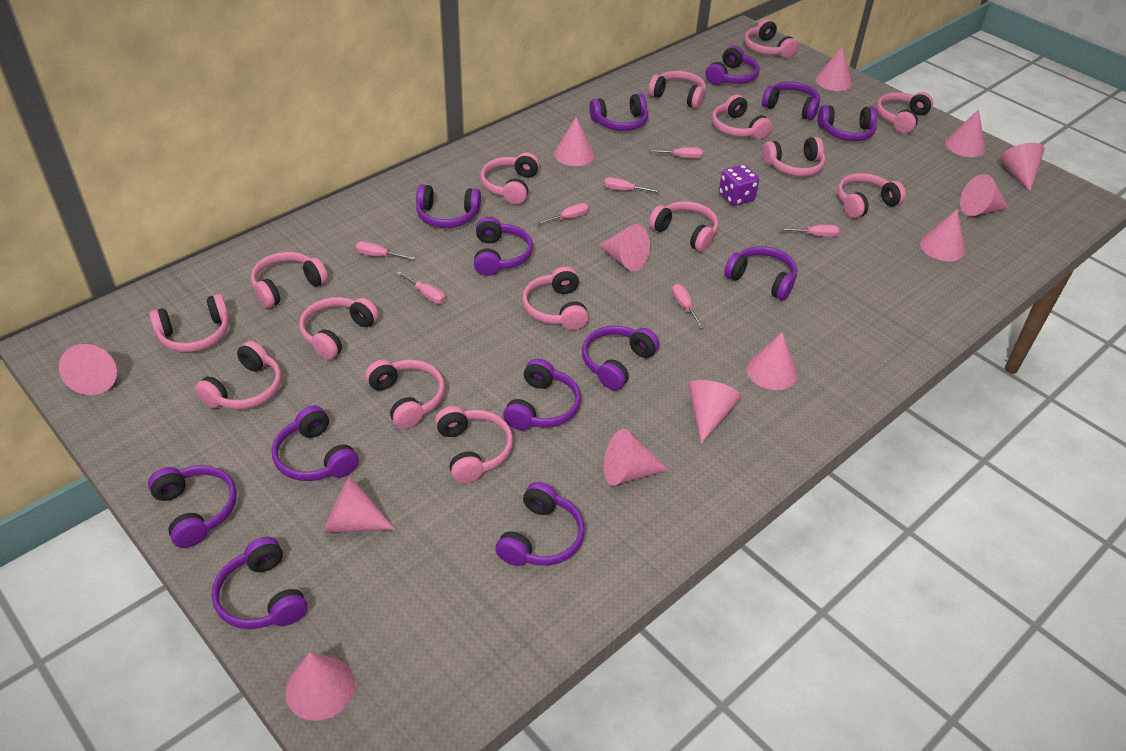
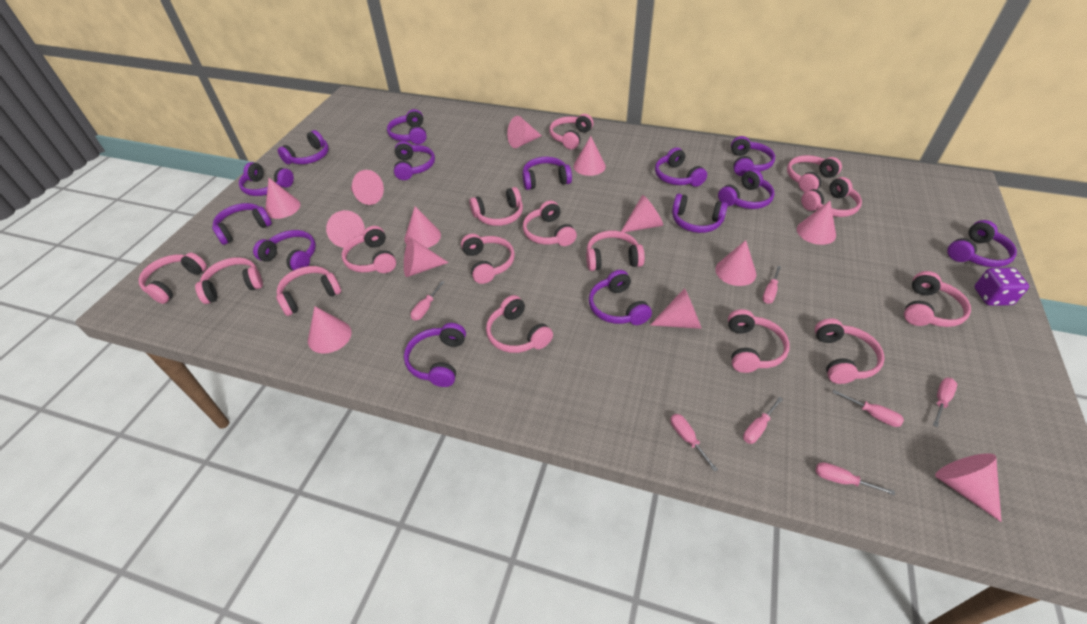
purple headphones: 13 -> 14

